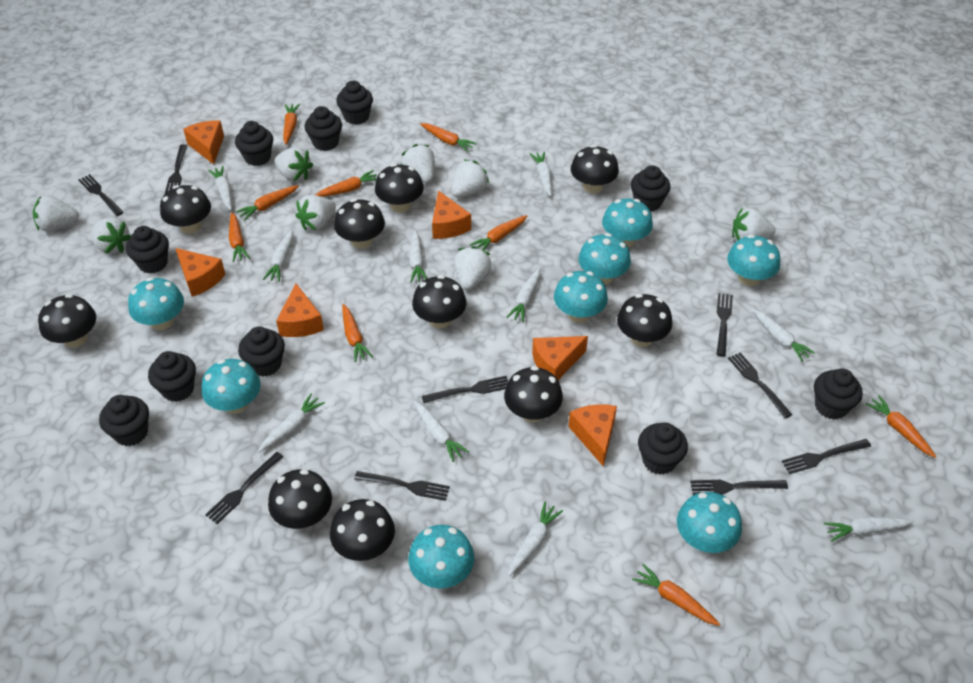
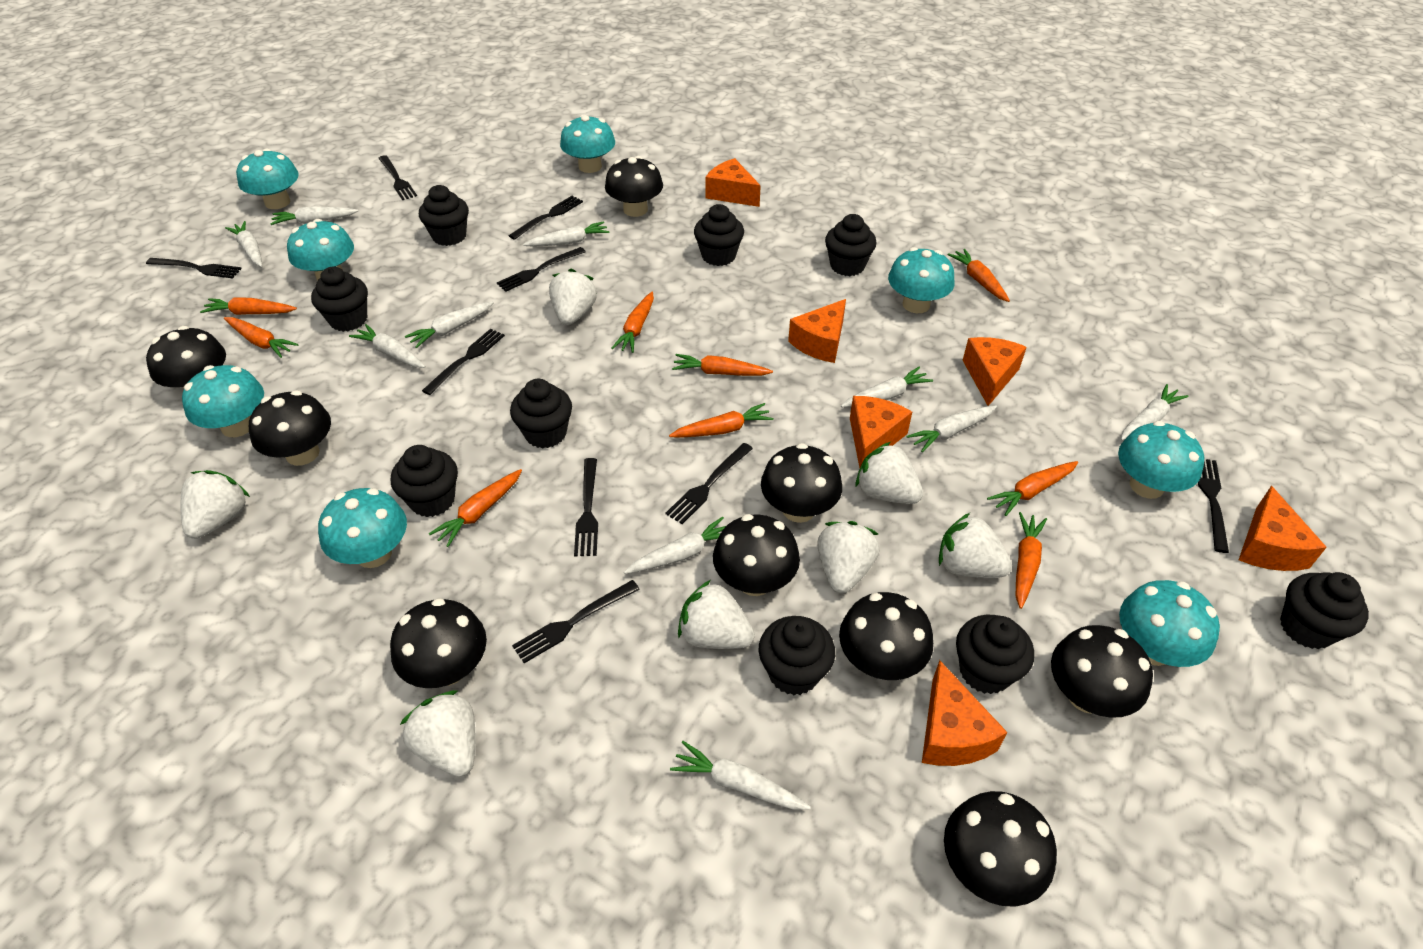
black cupcake: 10 -> 9
black mushroom: 10 -> 9
white strawberry: 8 -> 7

